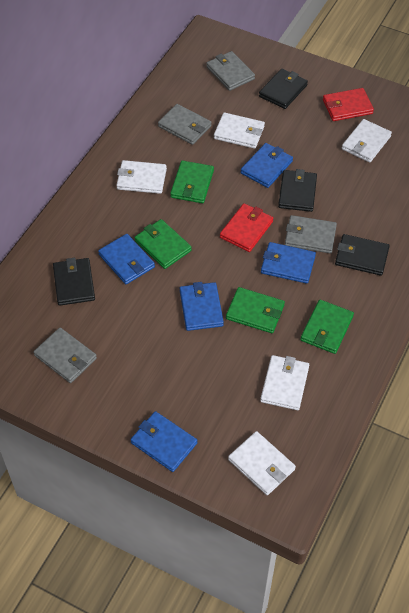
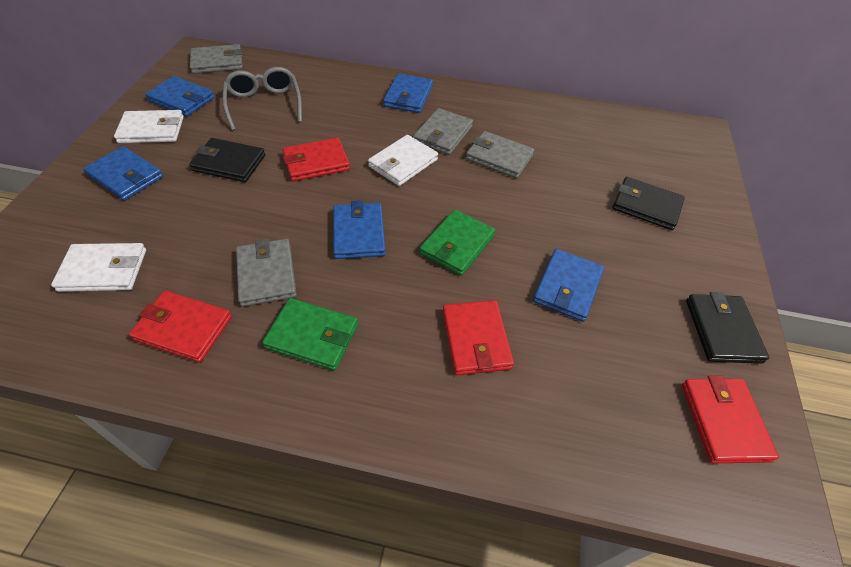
black wallet: 4 -> 3
green wallet: 4 -> 2
grey glasses: 0 -> 1
red wallet: 2 -> 4
white wallet: 5 -> 3

